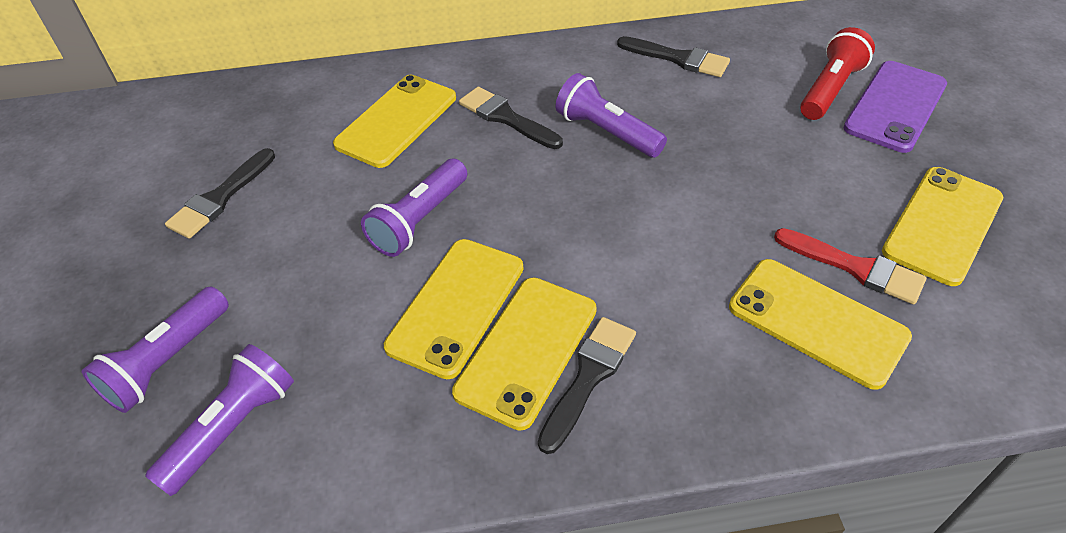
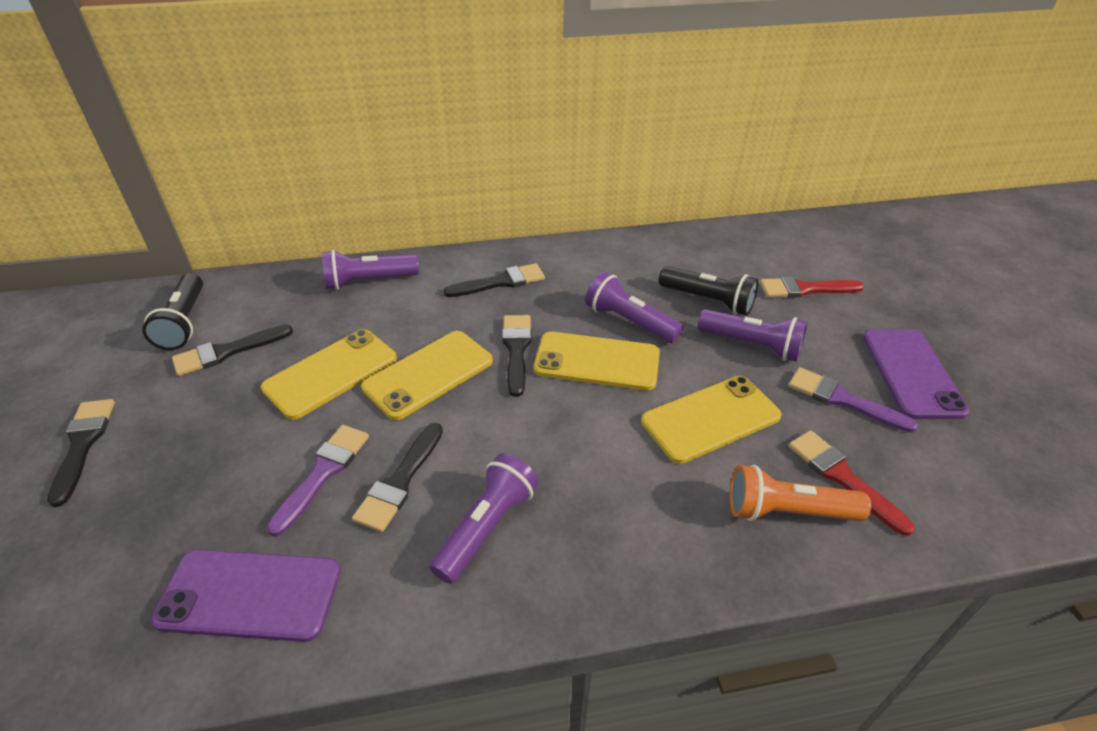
black brush: 4 -> 5
black flashlight: 0 -> 2
orange flashlight: 0 -> 1
purple brush: 0 -> 2
purple phone: 1 -> 2
red brush: 1 -> 2
red flashlight: 1 -> 0
yellow phone: 5 -> 4

